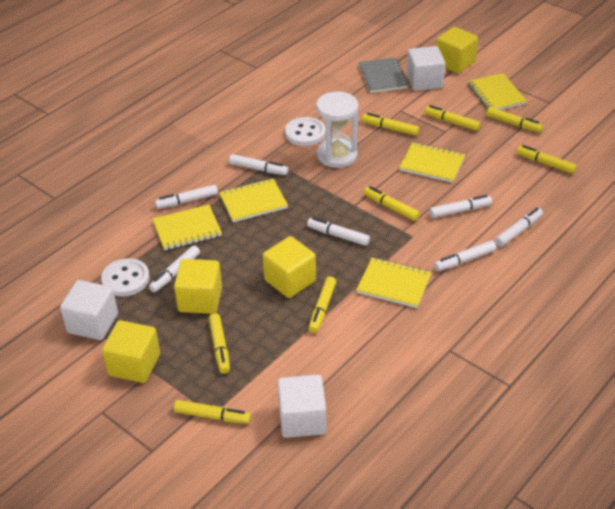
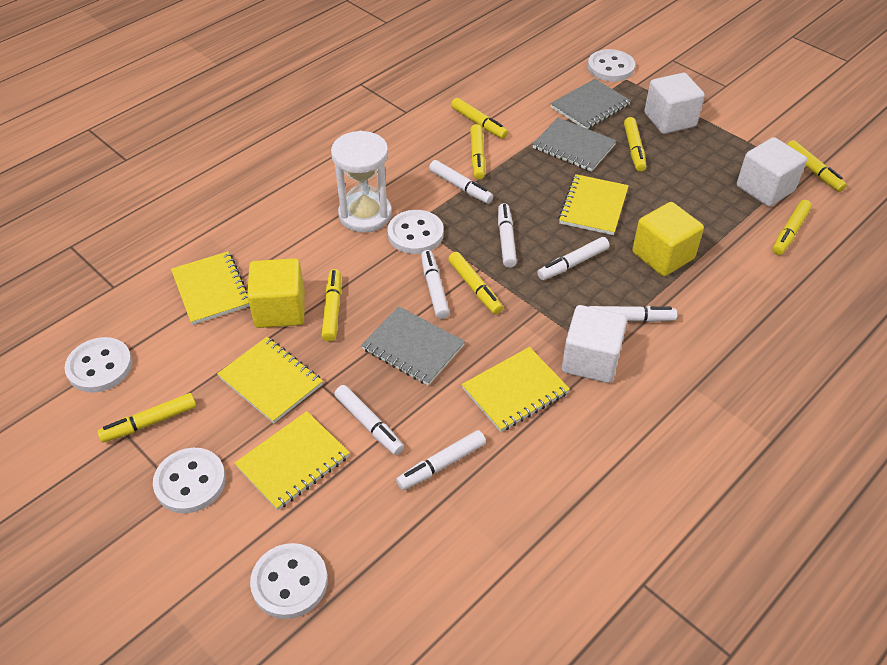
grey notebook: 1 -> 3
white button: 2 -> 5
yellow cube: 4 -> 2

